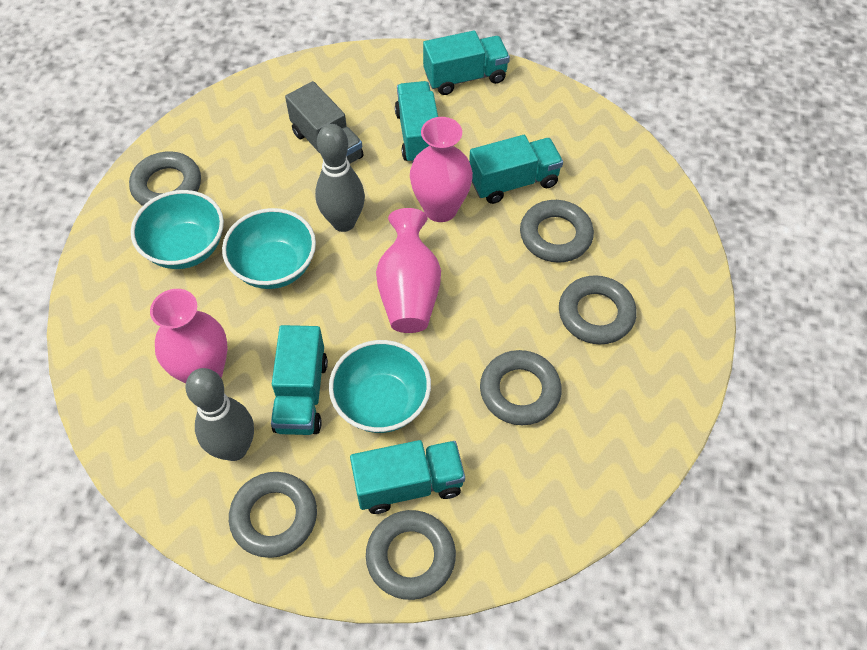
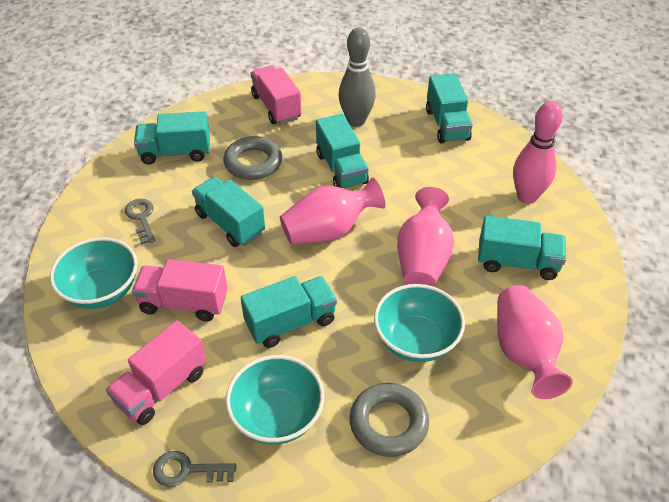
grey bowling pin: 2 -> 1
grey key: 0 -> 2
grey ring: 6 -> 2
grey truck: 1 -> 0
pink bowling pin: 0 -> 1
pink truck: 0 -> 3
turquoise truck: 5 -> 6

